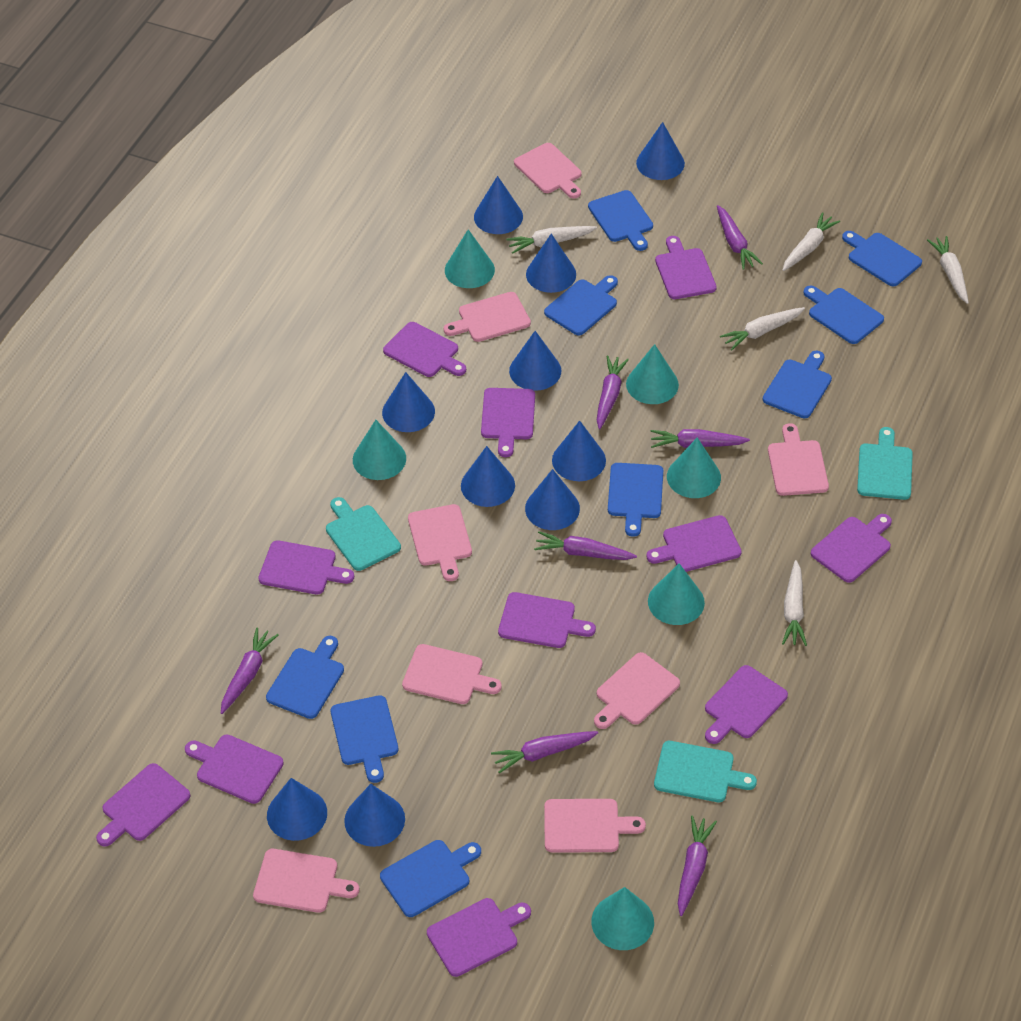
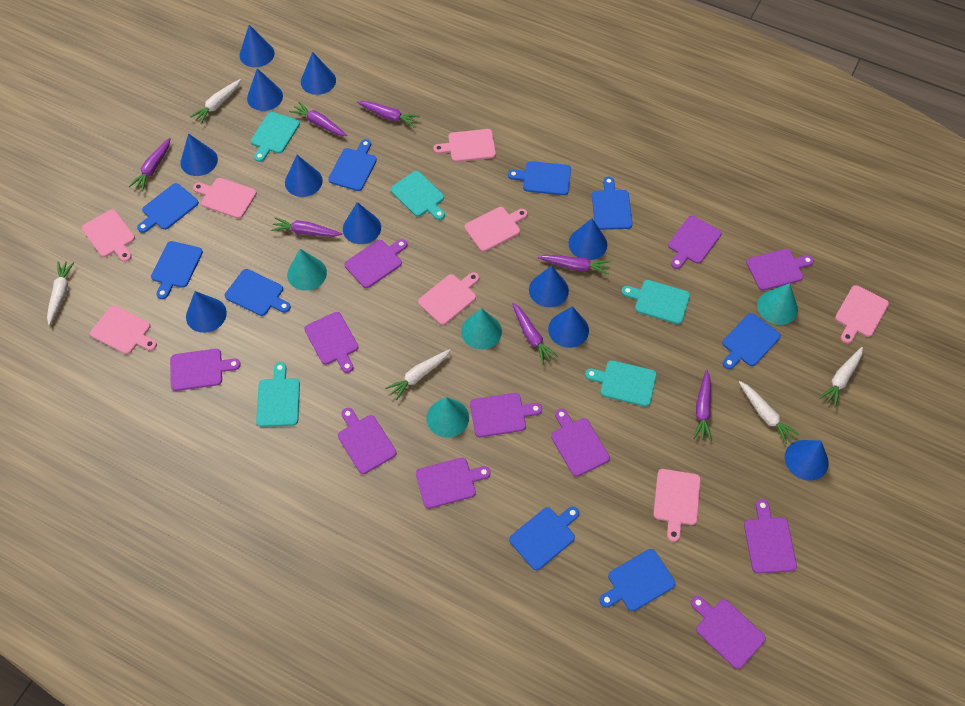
blue cone: 10 -> 11
turquoise cone: 6 -> 4
turquoise cutting board: 3 -> 5

